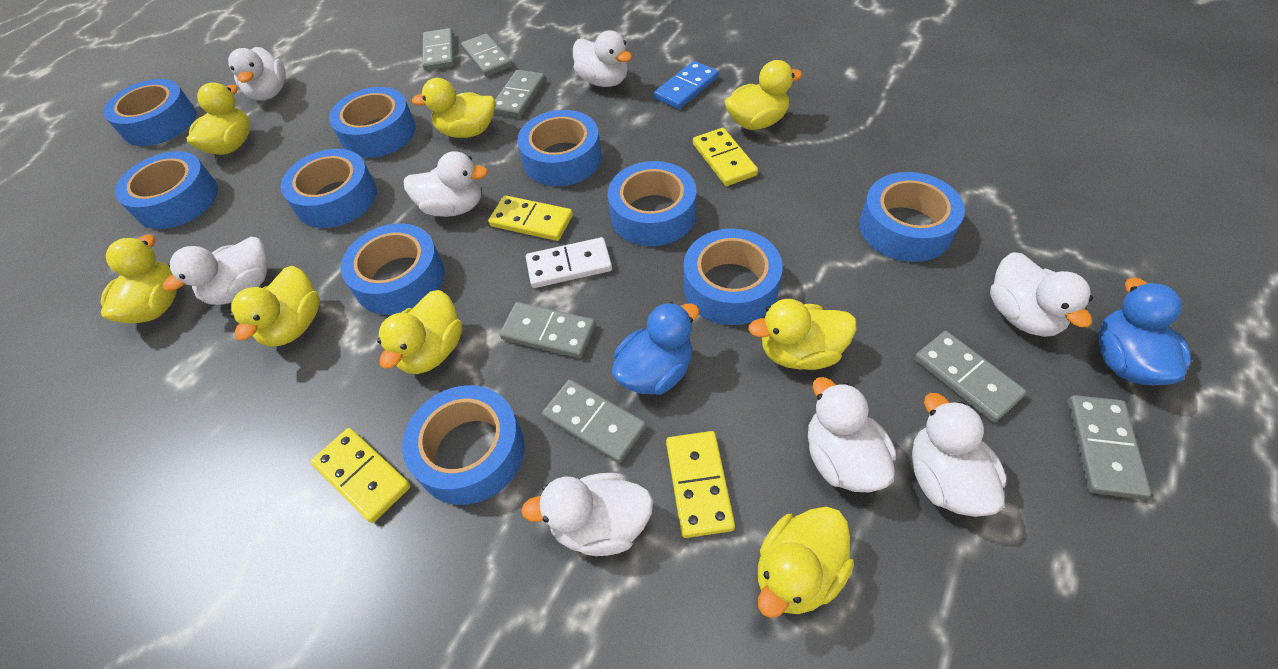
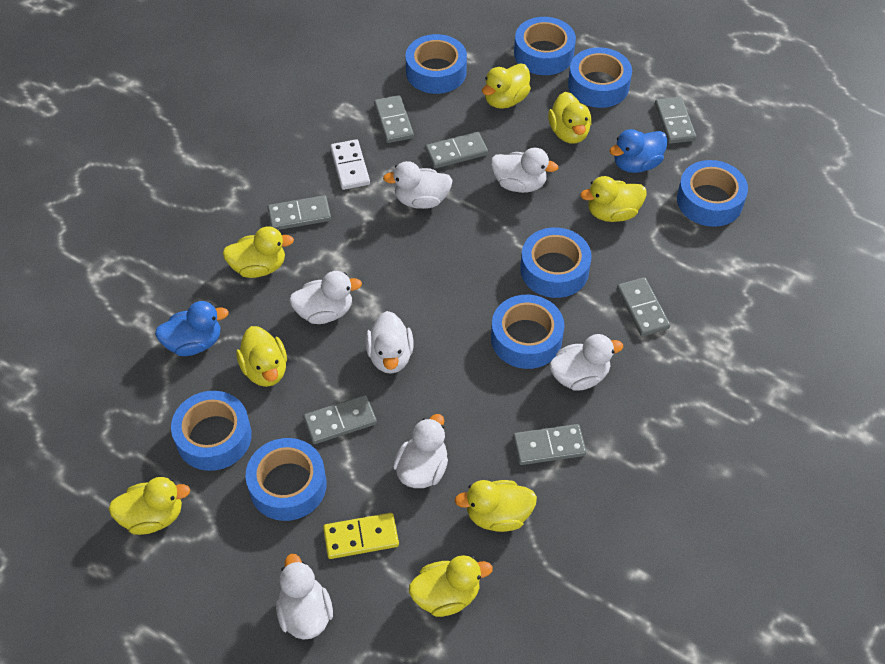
blue domino: 1 -> 0
blue tape: 10 -> 8
white duck: 8 -> 7
yellow domino: 4 -> 1

